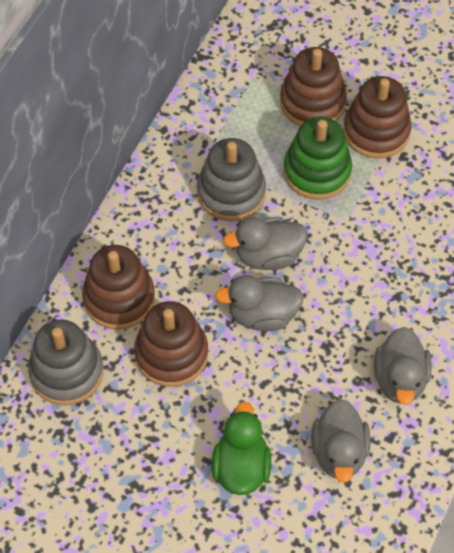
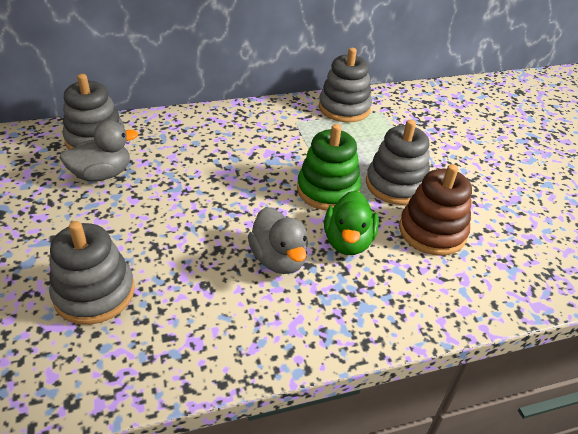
brown stacking toy: 4 -> 1
grey duck: 4 -> 2
grey stacking toy: 2 -> 4

